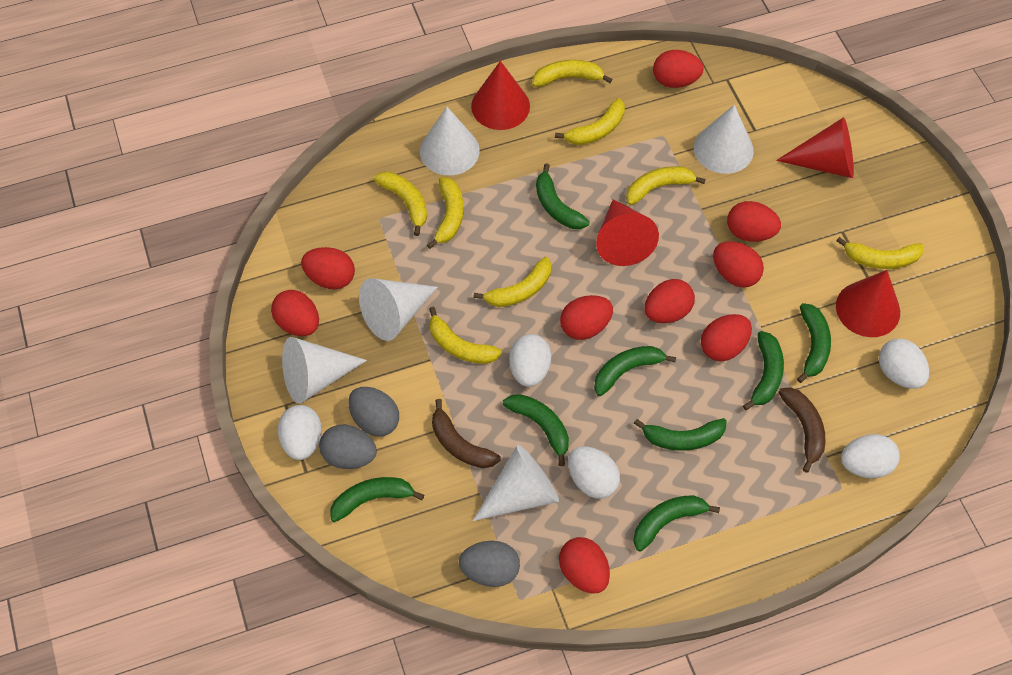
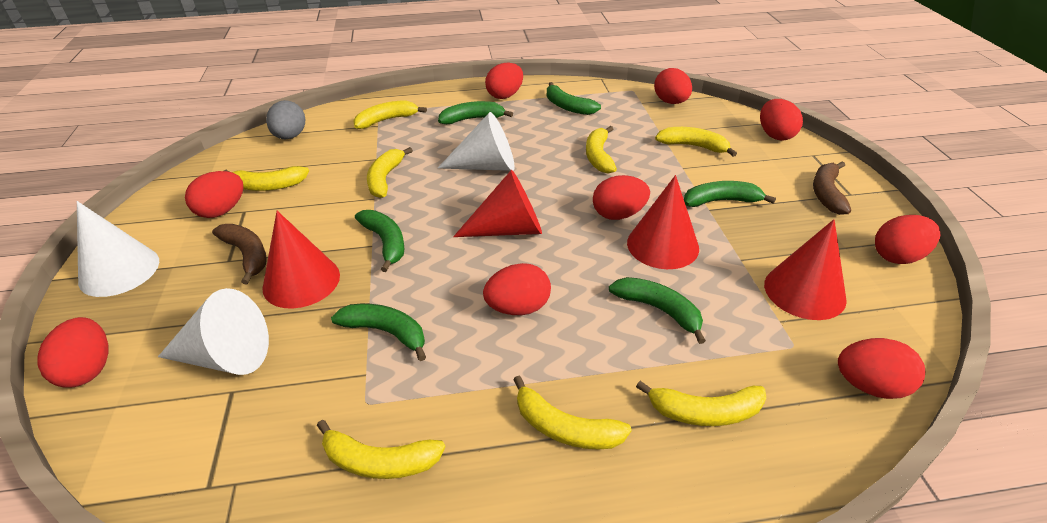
green banana: 8 -> 6
grey egg: 3 -> 1
white cone: 5 -> 3
white egg: 5 -> 0

